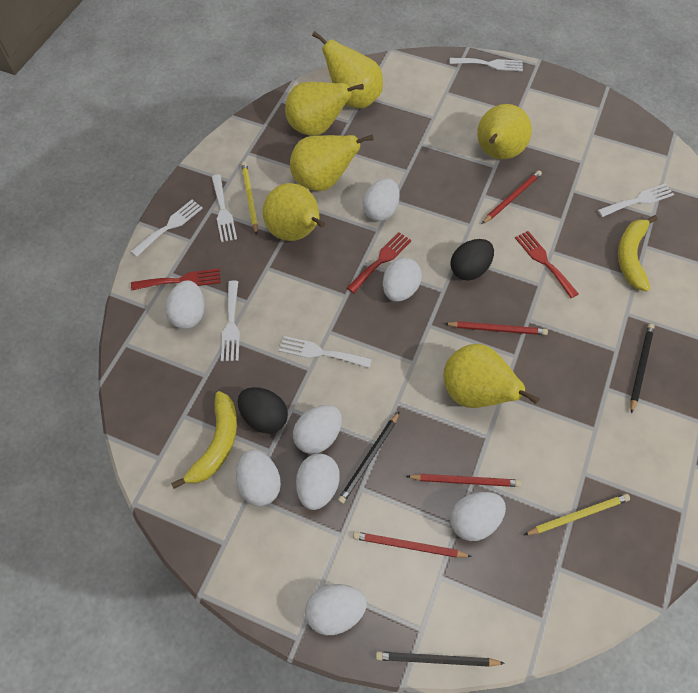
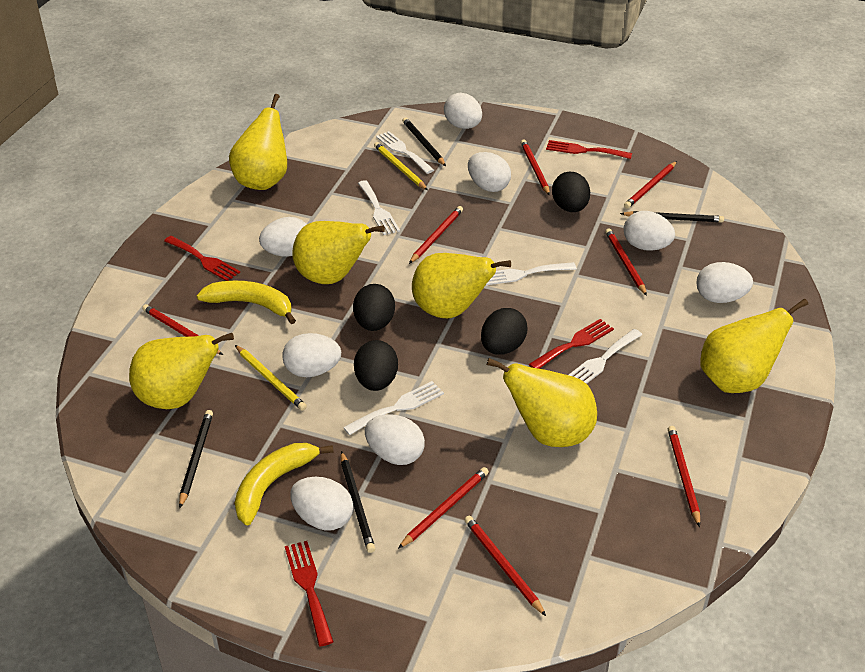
black egg: 2 -> 4
black pencil: 3 -> 4
red fork: 3 -> 4
red pencil: 4 -> 8
white fork: 6 -> 5

